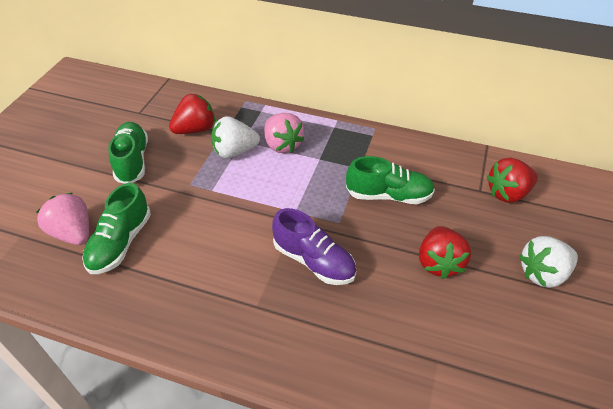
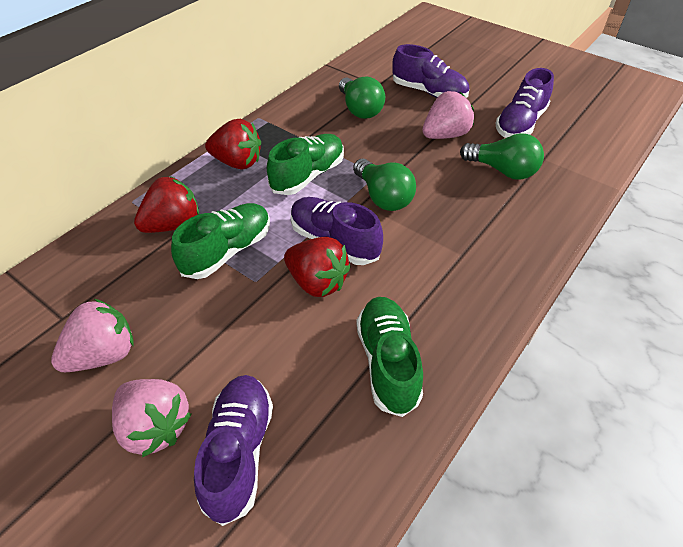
green light bulb: 0 -> 3
pink strawberry: 2 -> 3
purple shoe: 1 -> 4
white strawberry: 2 -> 0

